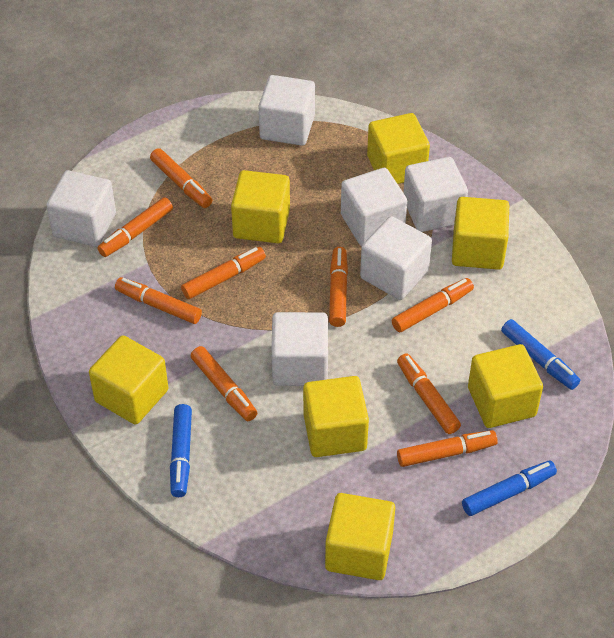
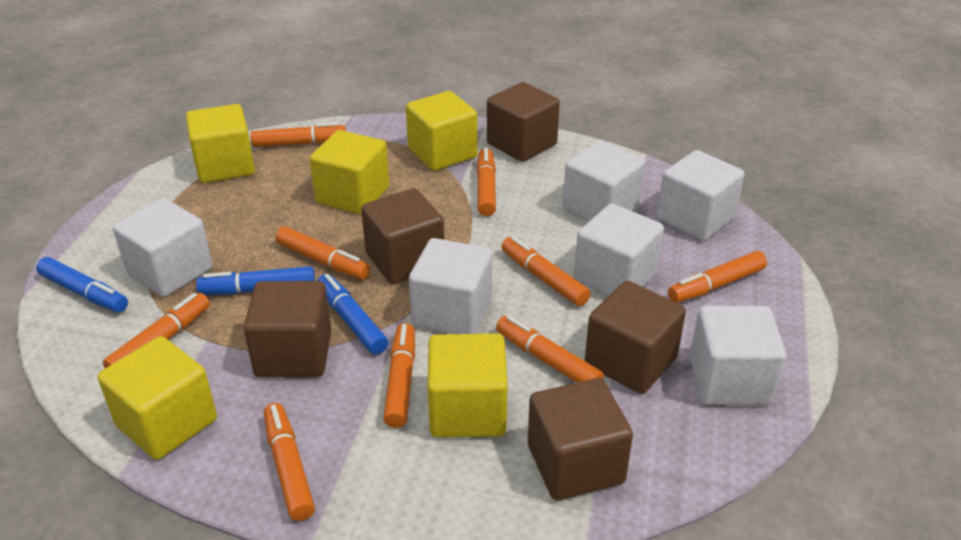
brown cube: 0 -> 5
yellow cube: 7 -> 5

